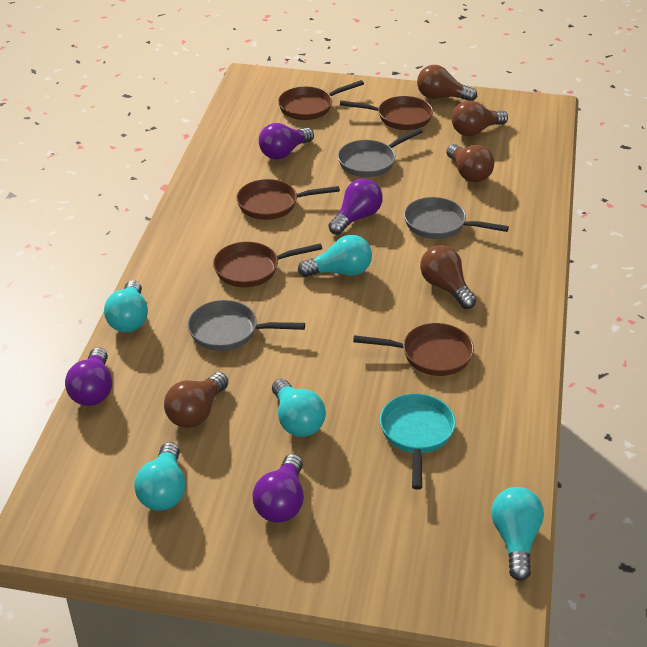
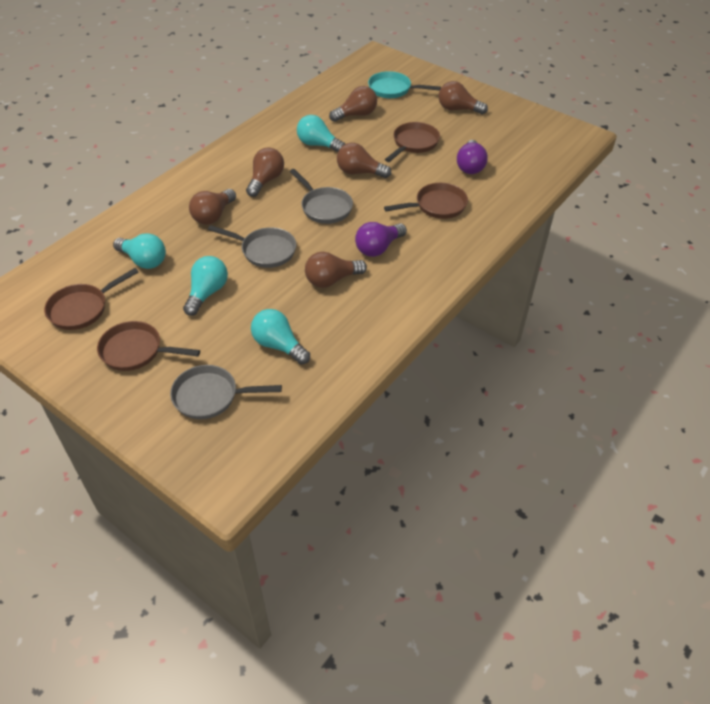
brown light bulb: 5 -> 6
brown pan: 5 -> 4
purple light bulb: 4 -> 2
turquoise light bulb: 5 -> 4

